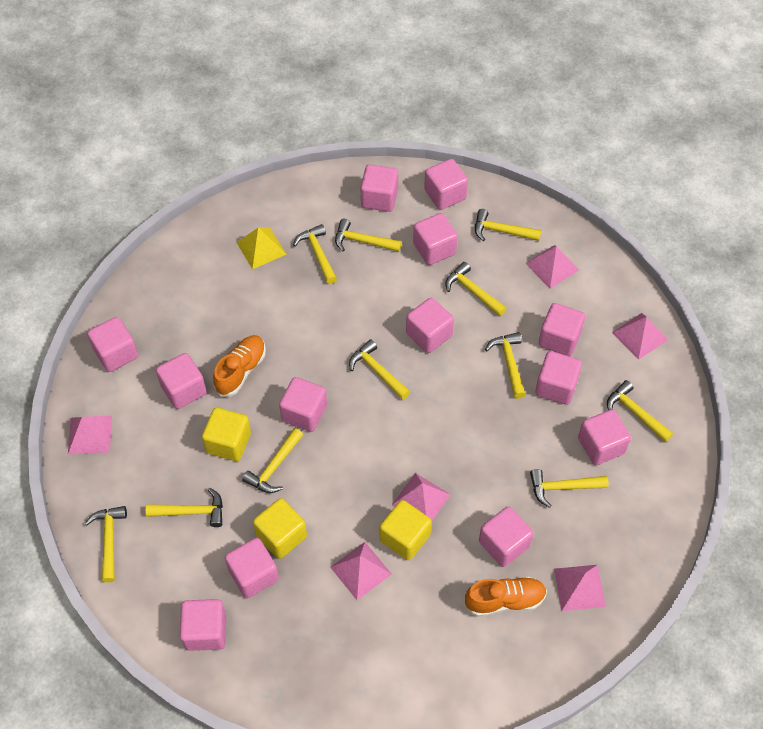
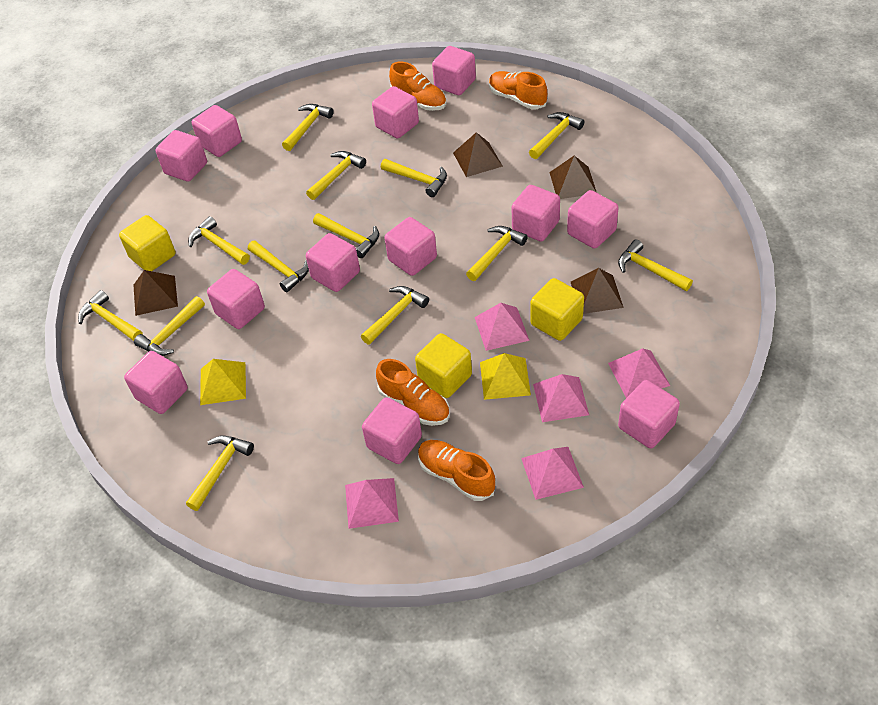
brown pyramid: 0 -> 4
orange shoe: 2 -> 4
pink cube: 13 -> 12
pink pyramid: 6 -> 5
yellow hammer: 11 -> 13
yellow pyramid: 1 -> 2

